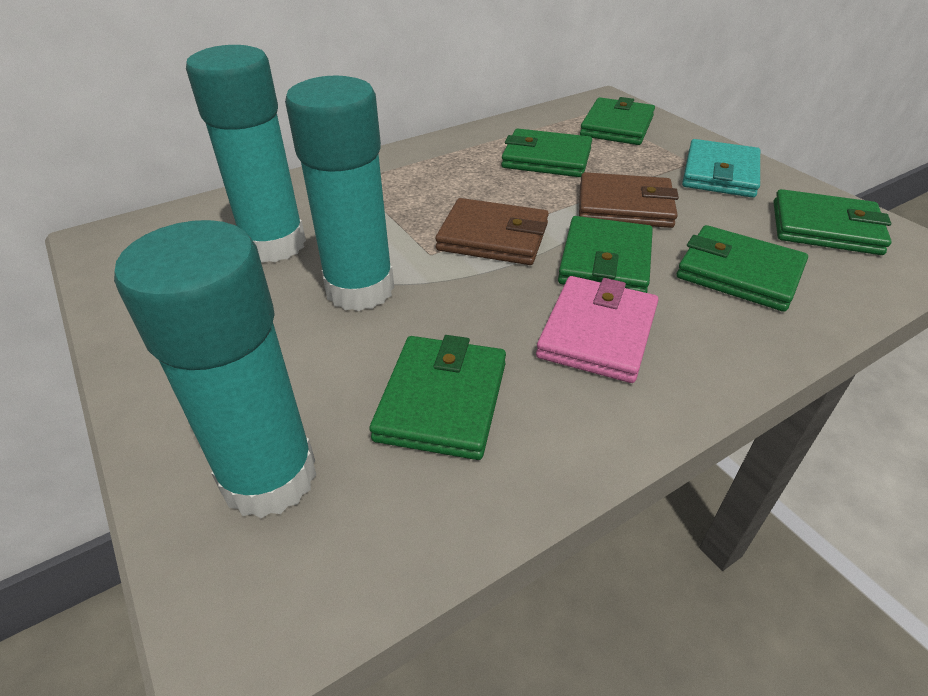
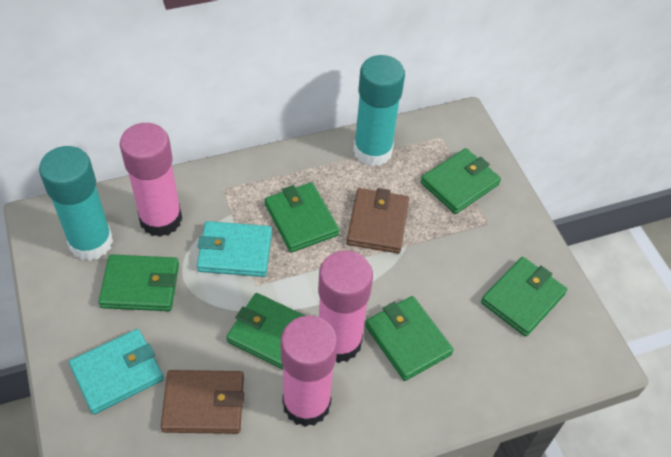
pink glue stick: 0 -> 3
pink wallet: 1 -> 0
turquoise glue stick: 3 -> 2
turquoise wallet: 1 -> 2

